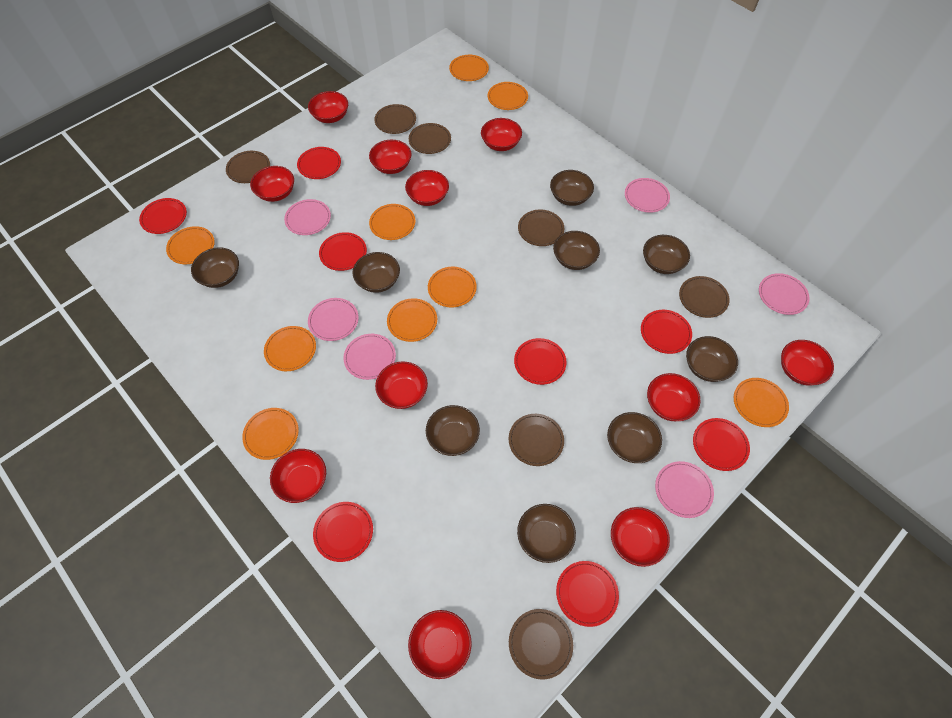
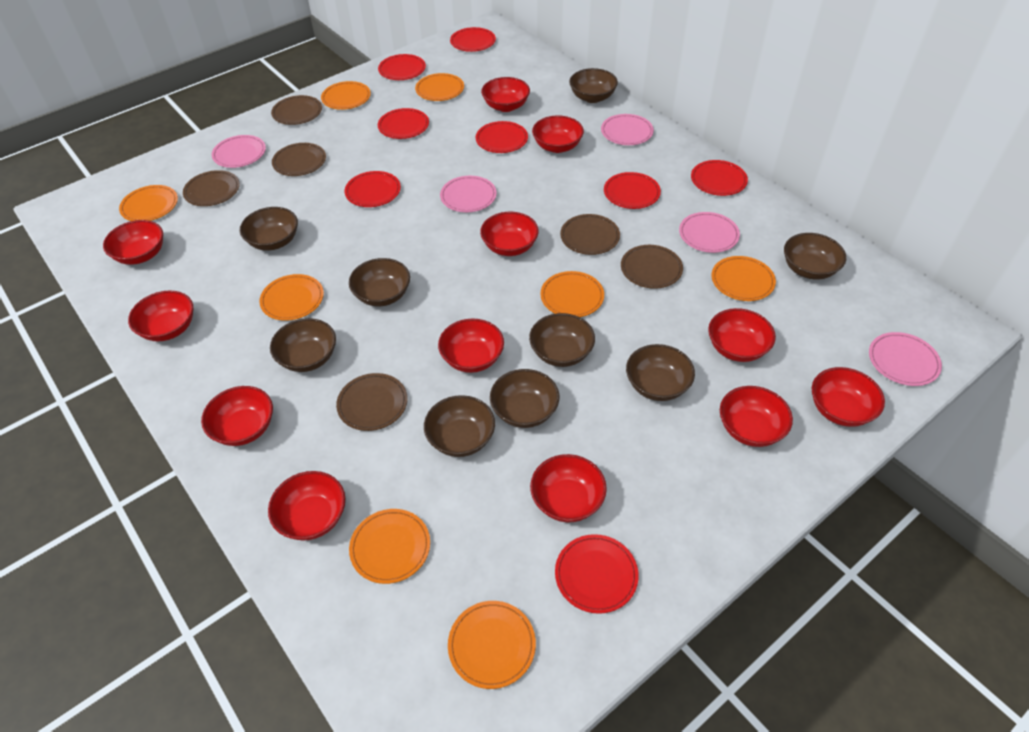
brown plate: 7 -> 6
orange plate: 9 -> 8
pink plate: 6 -> 5
red bowl: 11 -> 12

